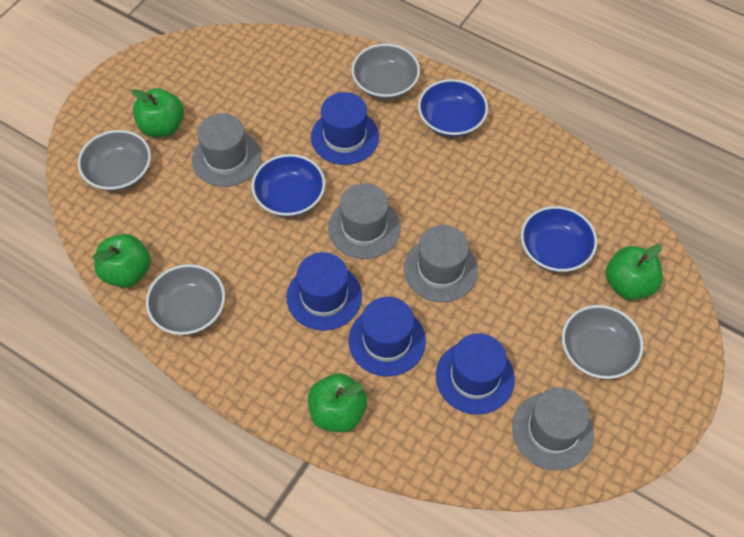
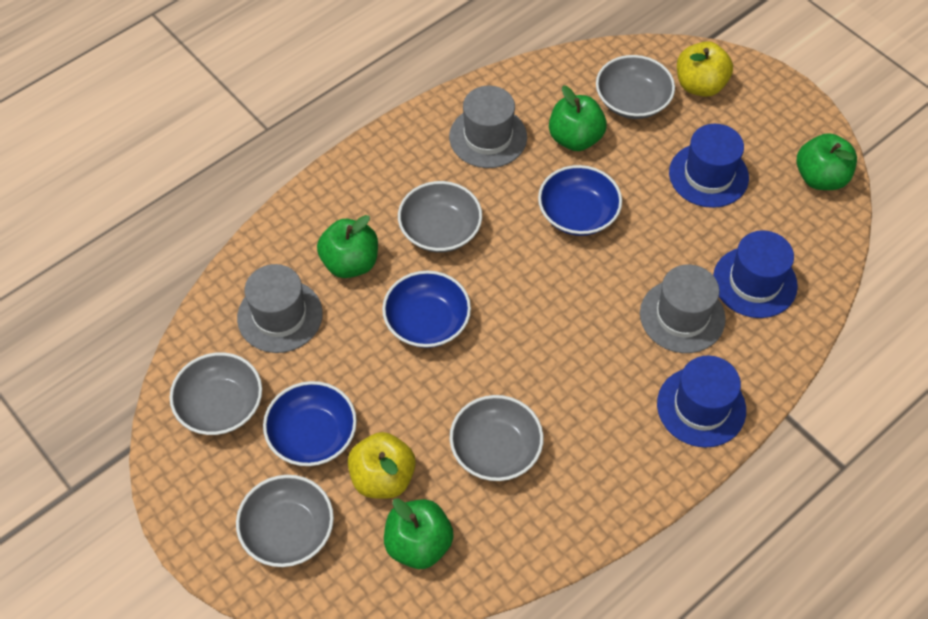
blue hat: 4 -> 3
grey bowl: 4 -> 5
grey hat: 4 -> 3
yellow apple: 0 -> 2

